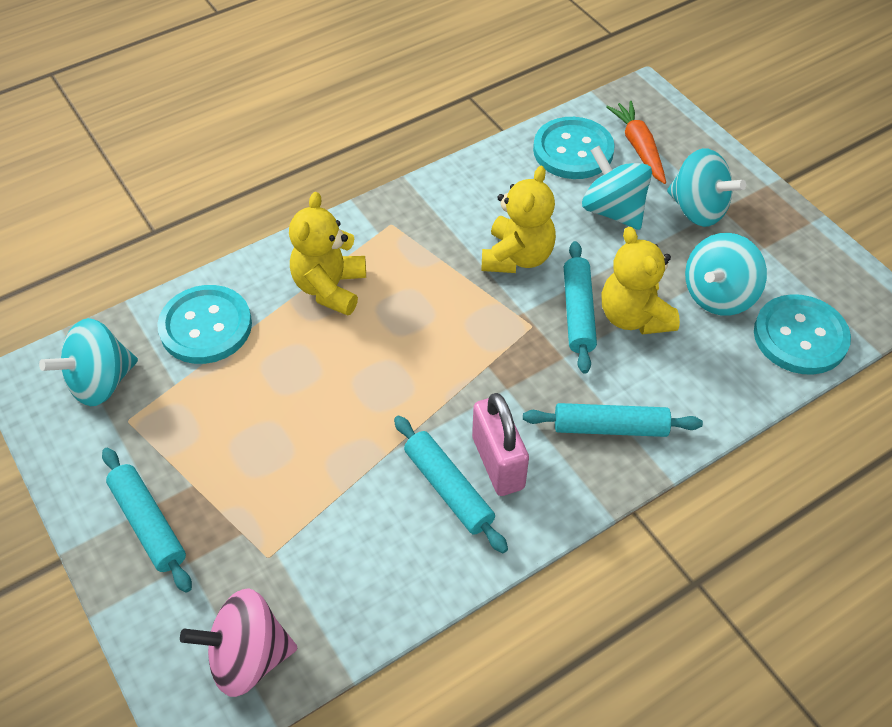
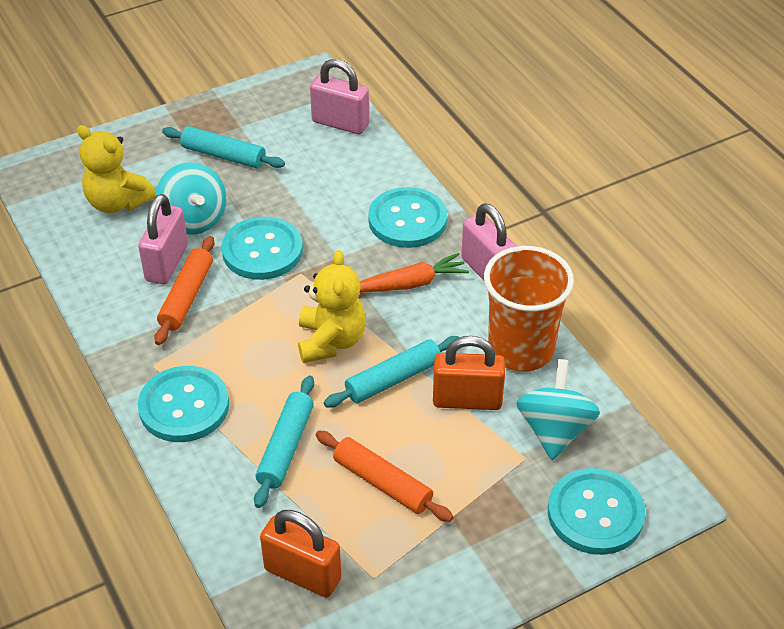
orange cup: 0 -> 1
orange padlock: 0 -> 2
orange rolling pin: 0 -> 2
pink padlock: 1 -> 3
pink spinning top: 1 -> 0
turquoise button: 3 -> 4
turquoise rolling pin: 4 -> 3
turquoise spinning top: 4 -> 2
yellow teddy bear: 3 -> 2

